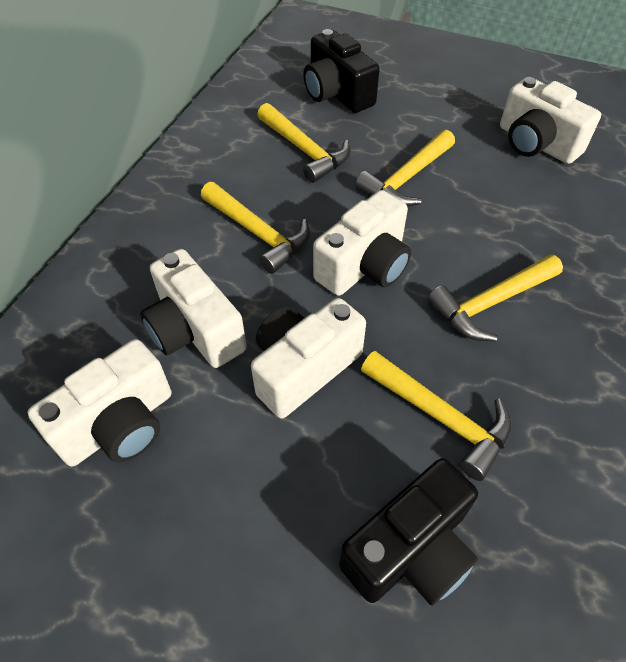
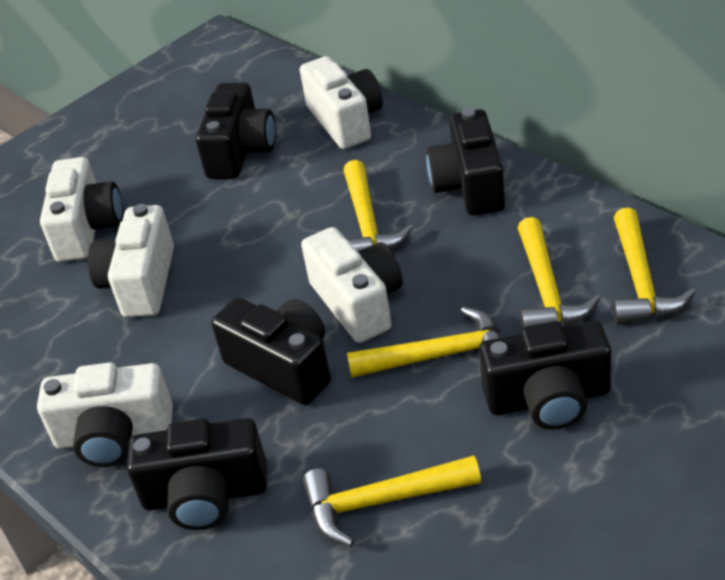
black camera: 2 -> 5

